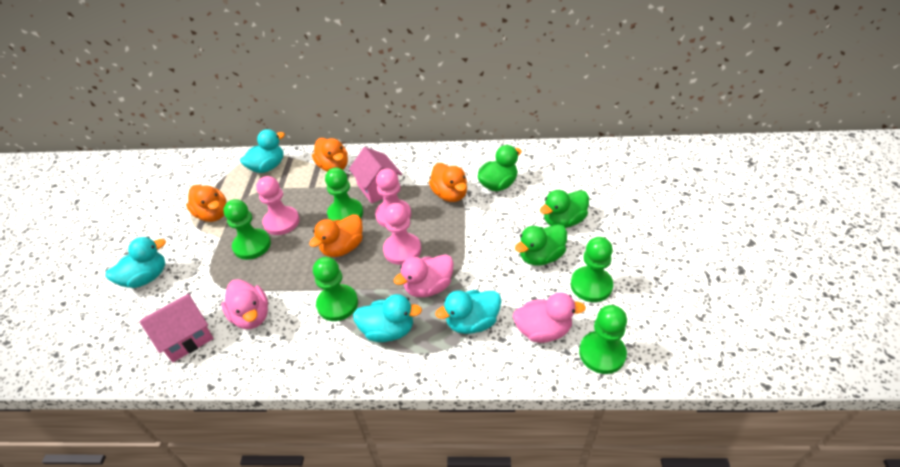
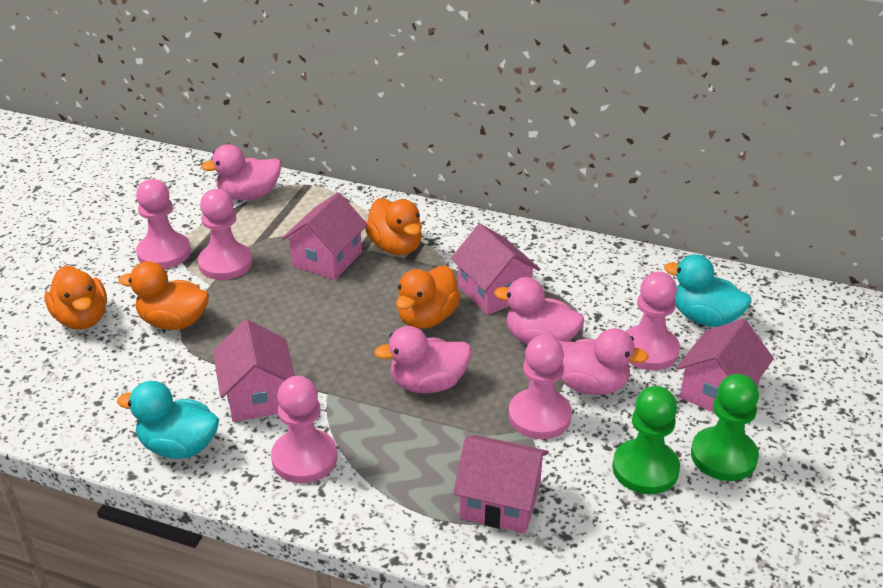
green duck: 3 -> 0
green pawn: 5 -> 2
pink duck: 3 -> 4
pink house: 2 -> 5
pink pawn: 3 -> 5
turquoise duck: 4 -> 2

